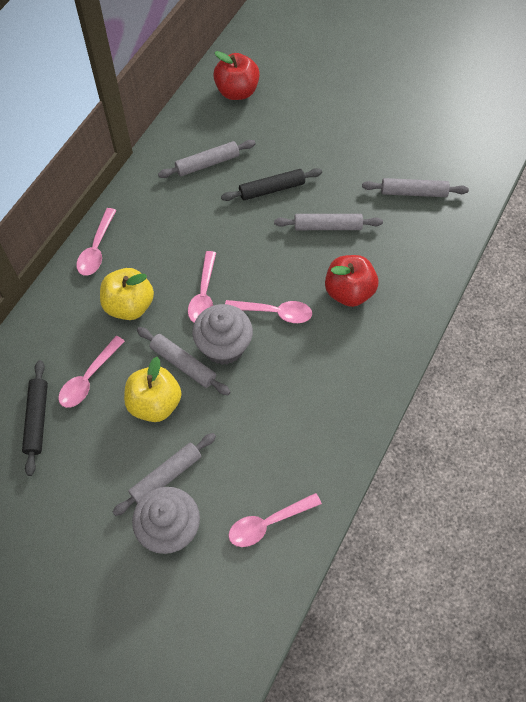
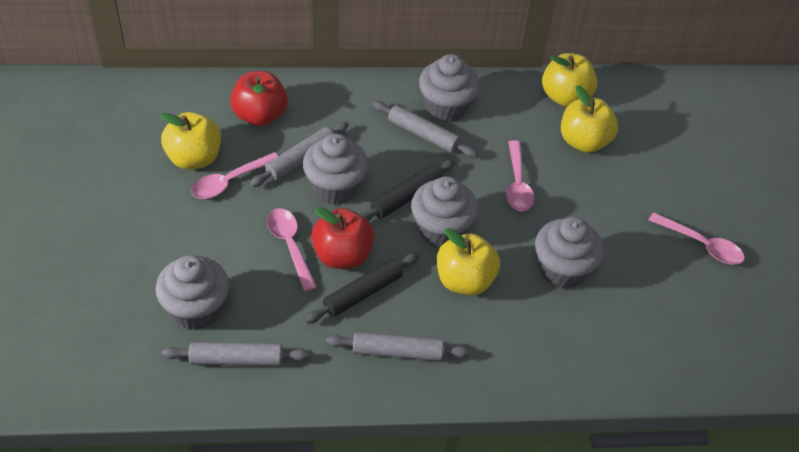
grey cupcake: 2 -> 5
grey rolling pin: 5 -> 4
pink spoon: 5 -> 4
yellow apple: 2 -> 4

